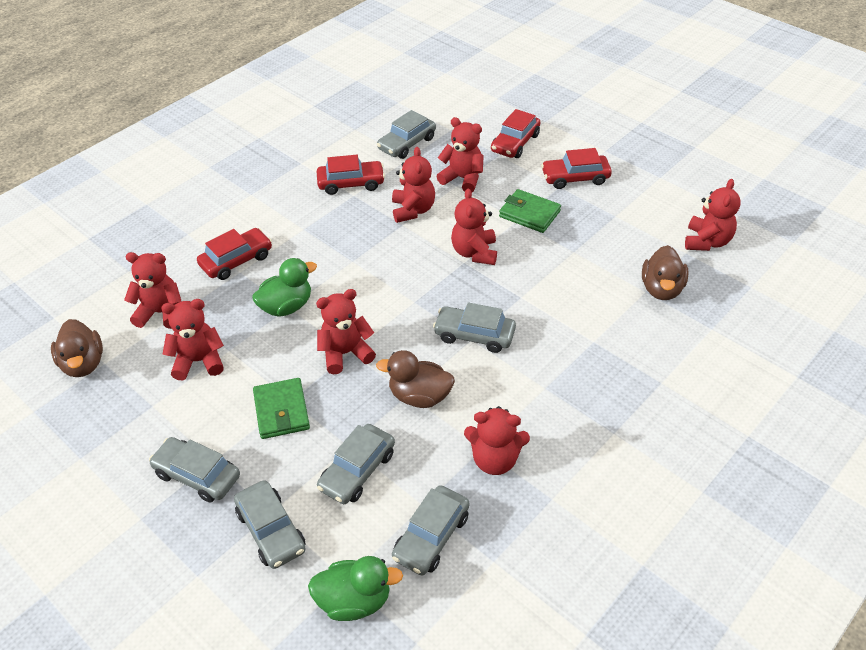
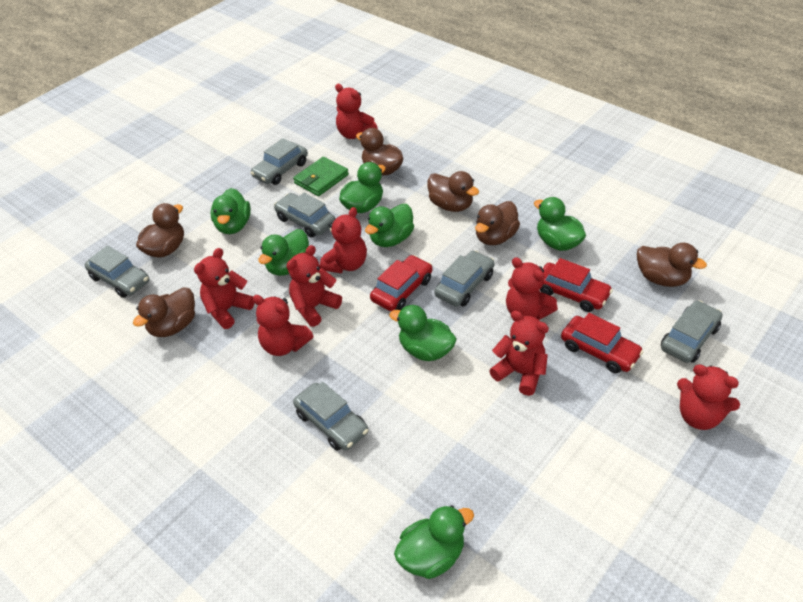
brown duck: 3 -> 6
green duck: 2 -> 7
green wallet: 2 -> 1
red car: 4 -> 3

